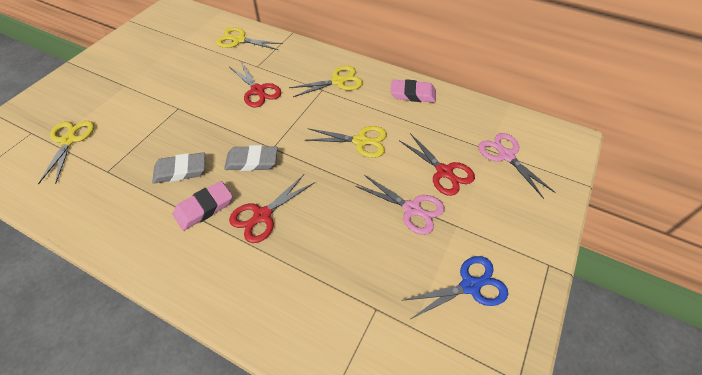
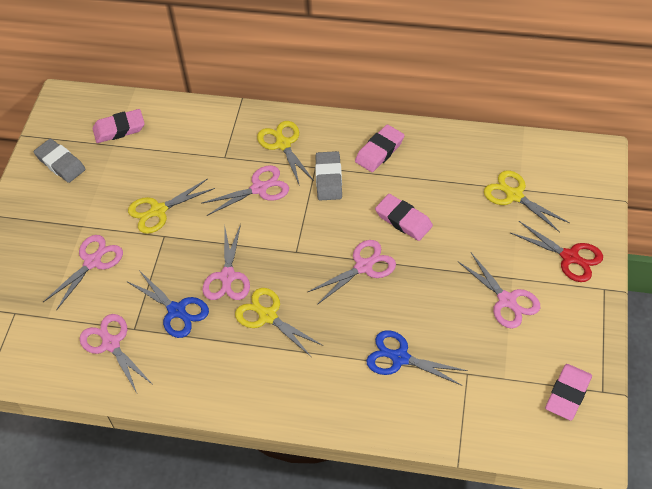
blue scissors: 1 -> 2
pink eraser: 2 -> 4
pink scissors: 2 -> 6
red scissors: 3 -> 1

